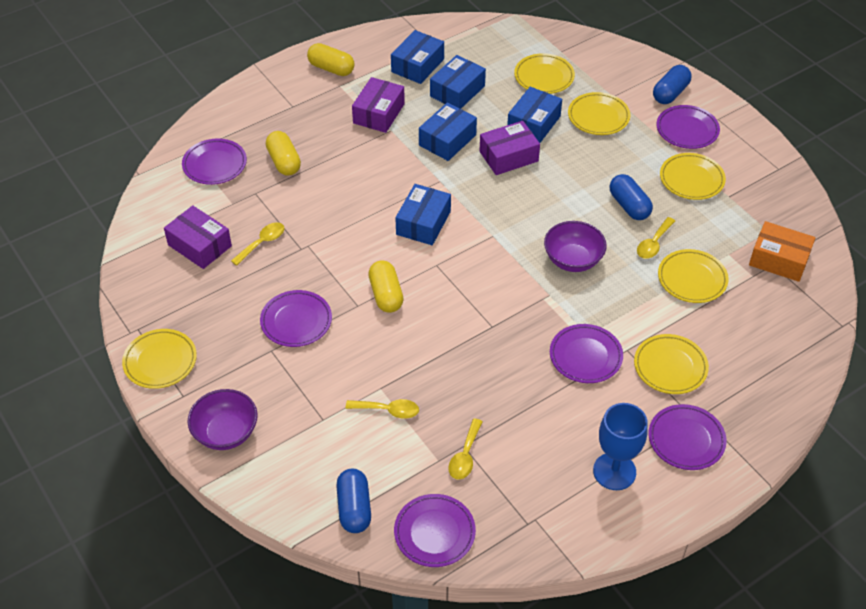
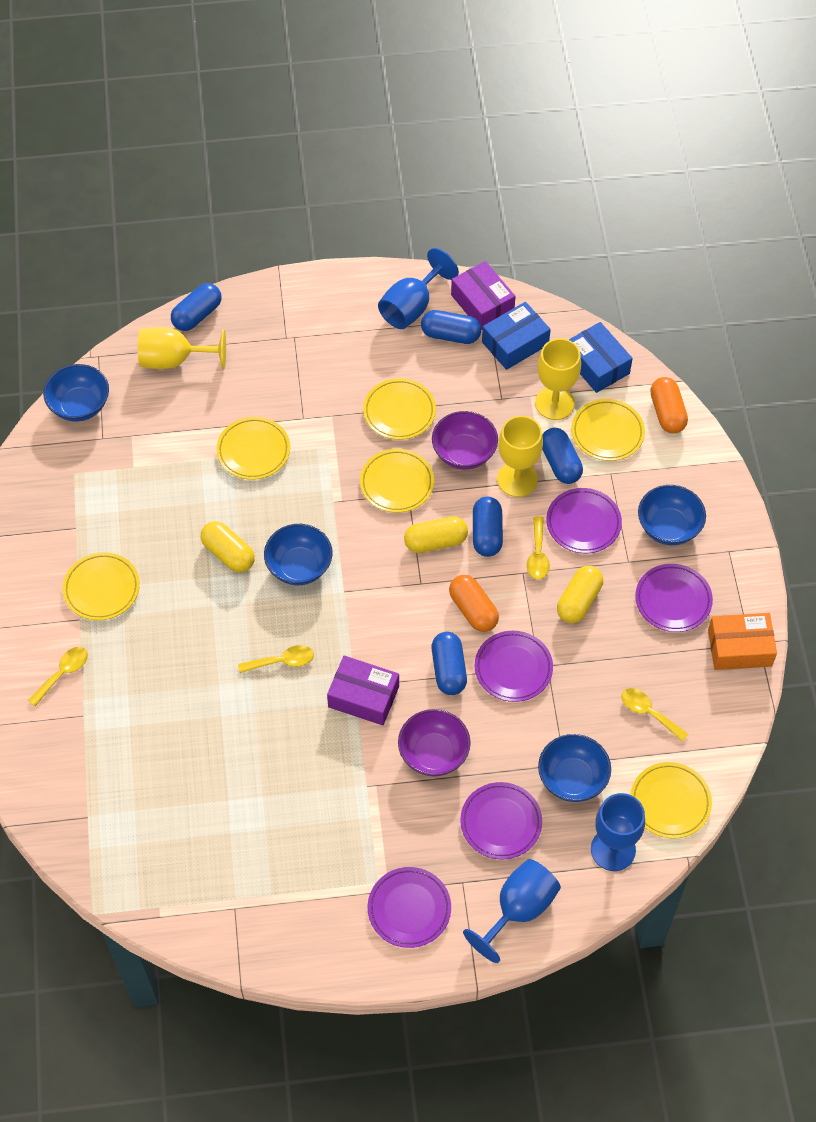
blue bowl: 0 -> 4
blue box: 5 -> 2
blue capsule: 3 -> 5
blue goblet: 1 -> 3
orange capsule: 0 -> 2
purple box: 3 -> 2
purple plate: 6 -> 5
yellow goblet: 0 -> 3

